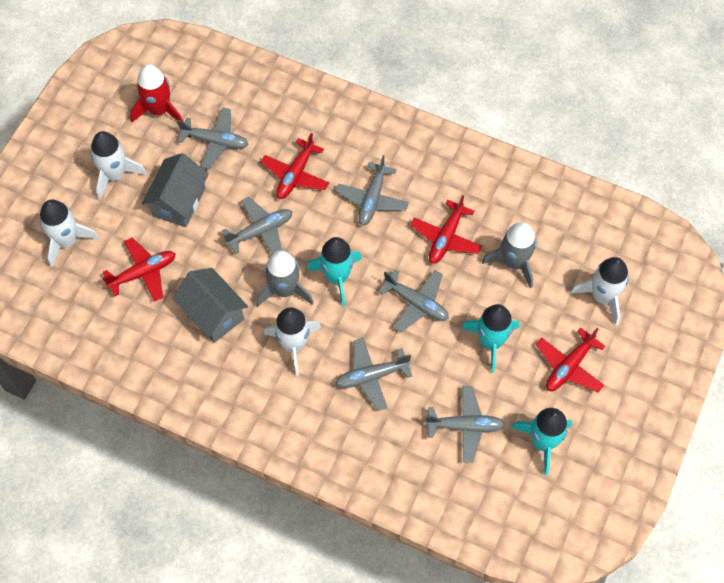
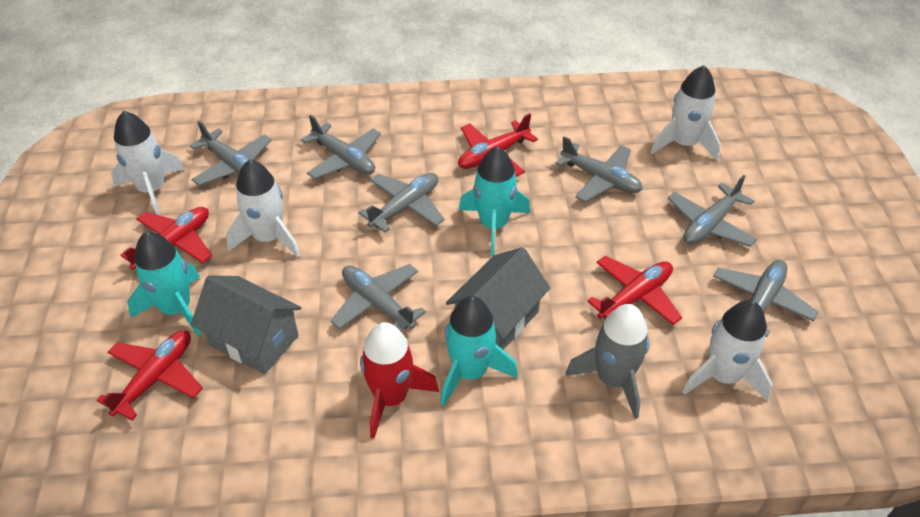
grey plane: 6 -> 7
grey rocket: 2 -> 1

